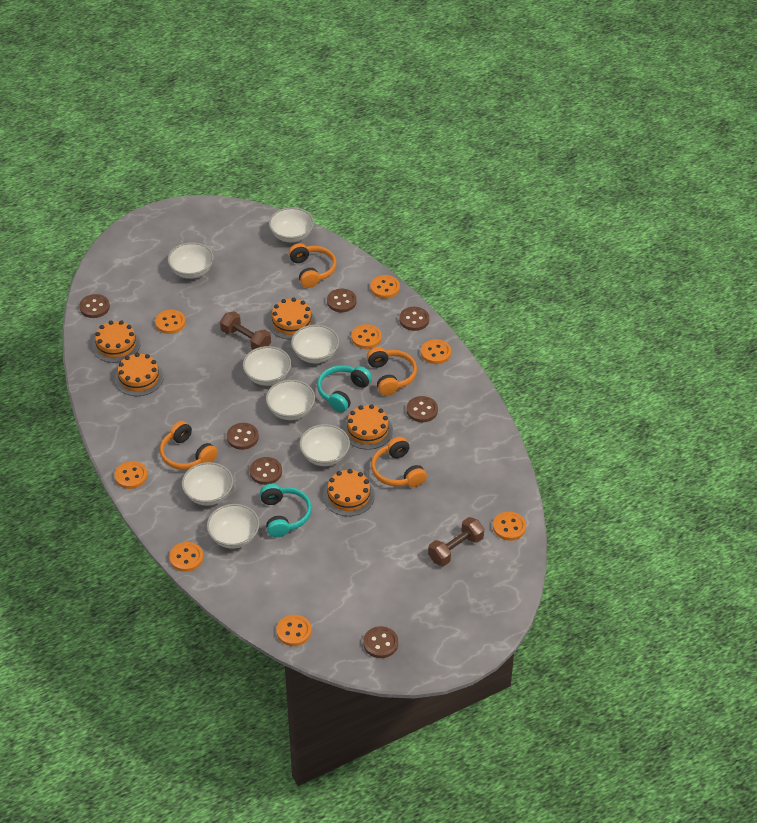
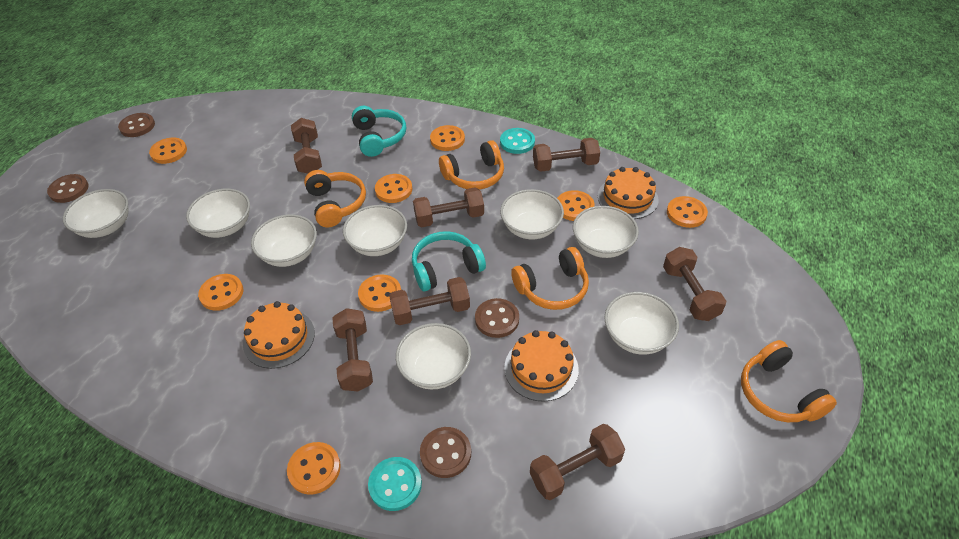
brown button: 7 -> 4
brown dumbbell: 2 -> 7
orange cake: 5 -> 3
turquoise button: 0 -> 2

